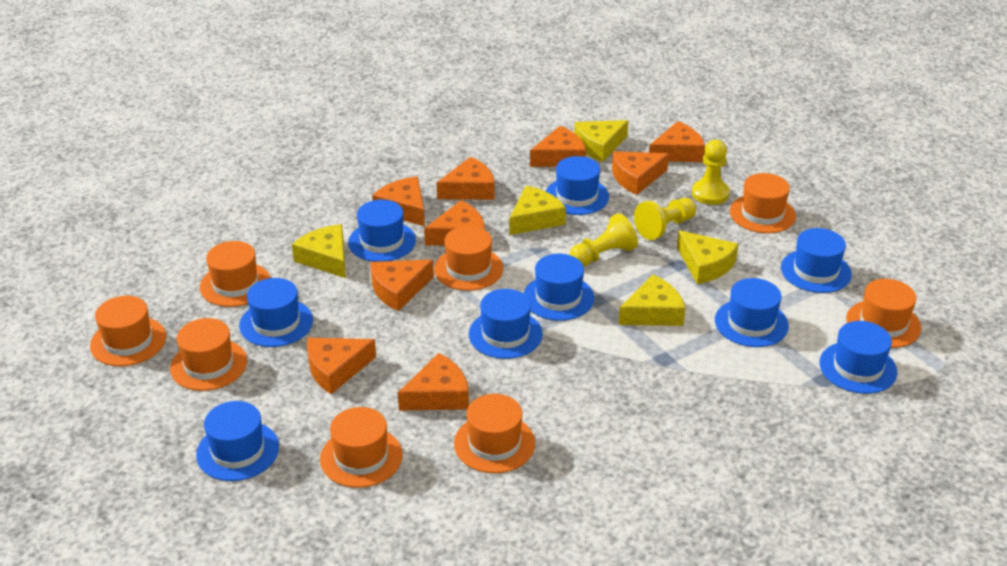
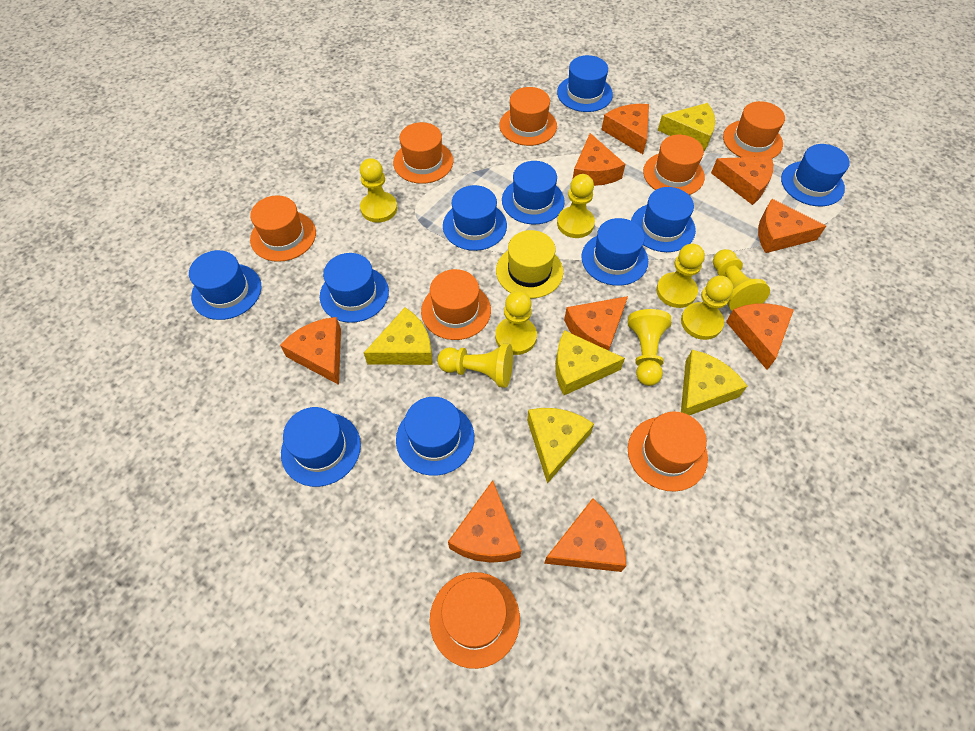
blue hat: 9 -> 10
yellow hat: 0 -> 1
yellow pawn: 3 -> 8

